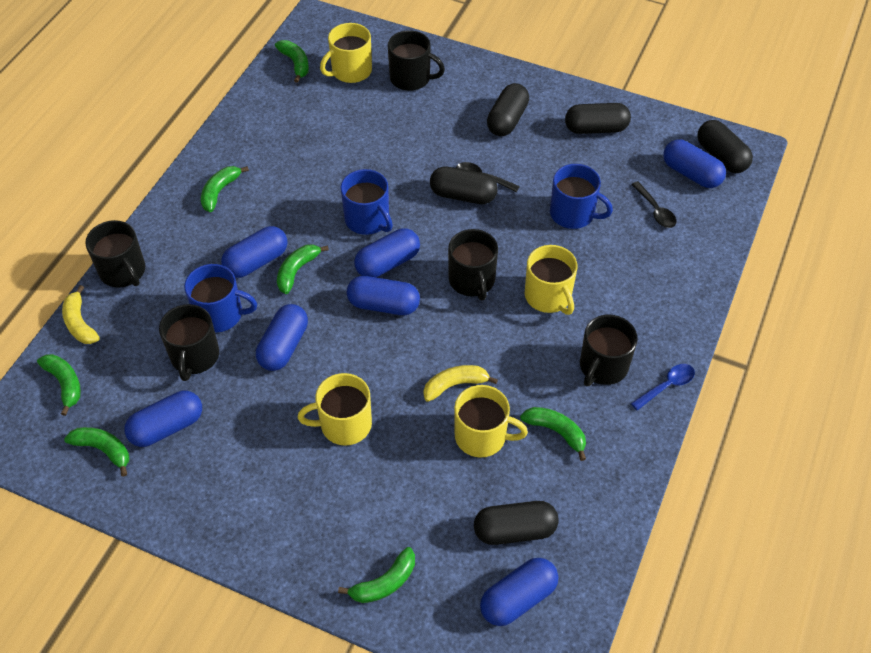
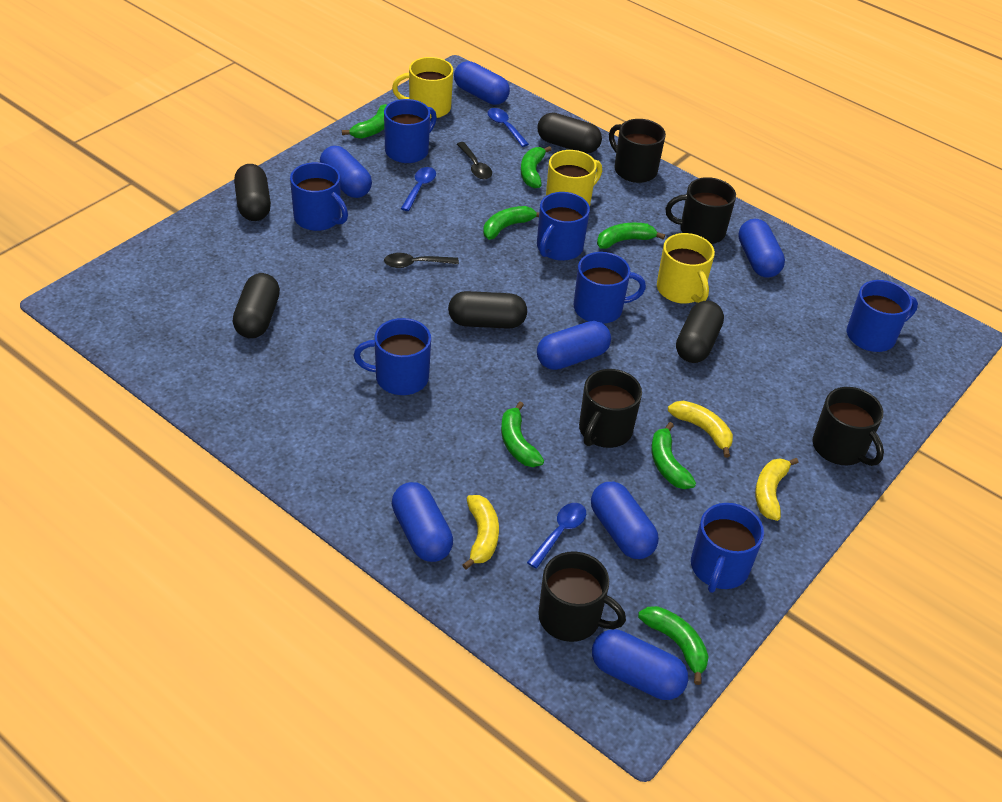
blue mug: 3 -> 7
blue spoon: 1 -> 3
yellow banana: 2 -> 3
yellow mug: 4 -> 3

